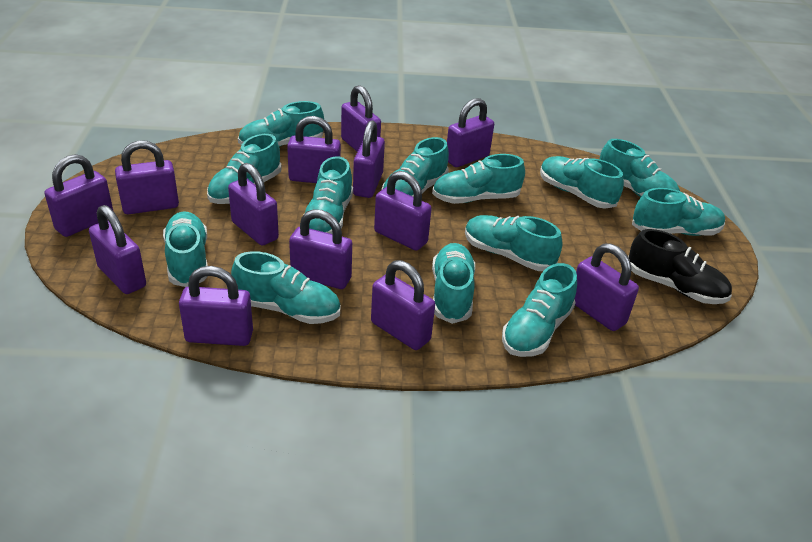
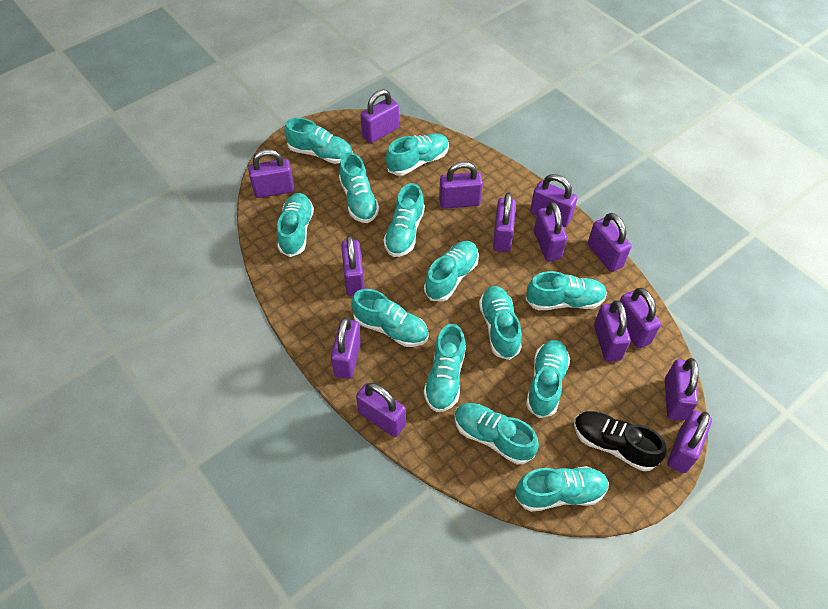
purple padlock: 13 -> 14

